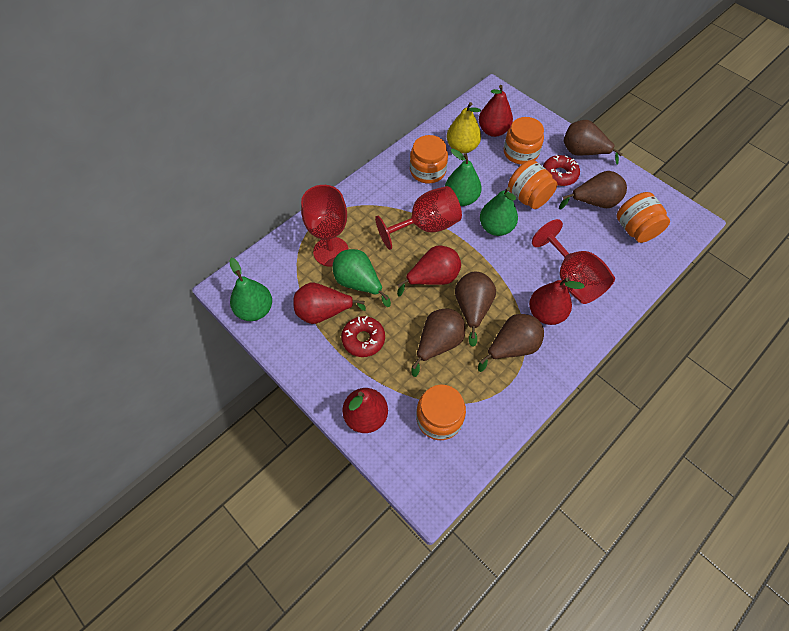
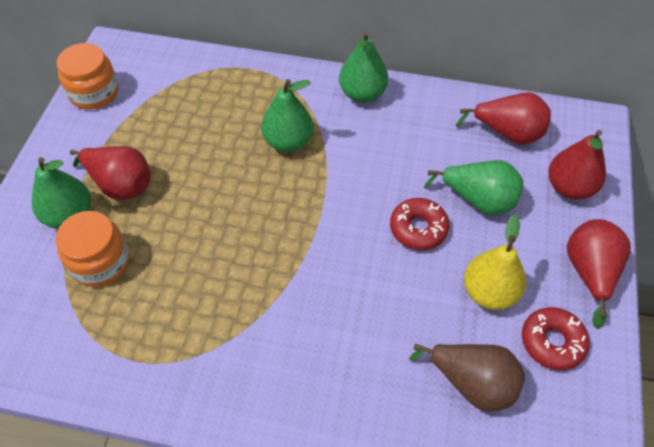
brown pear: 5 -> 1
orange jar: 5 -> 2
red goblet: 3 -> 0
red pear: 5 -> 4

